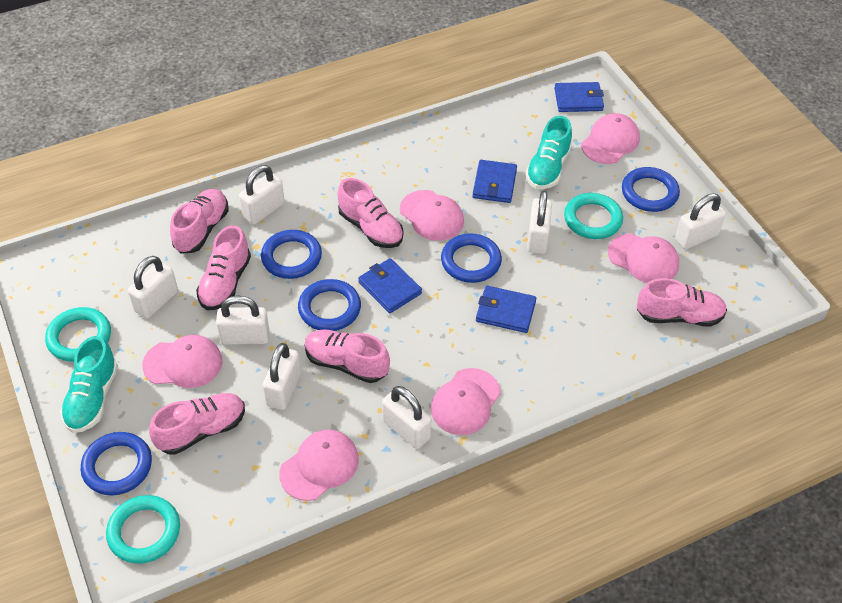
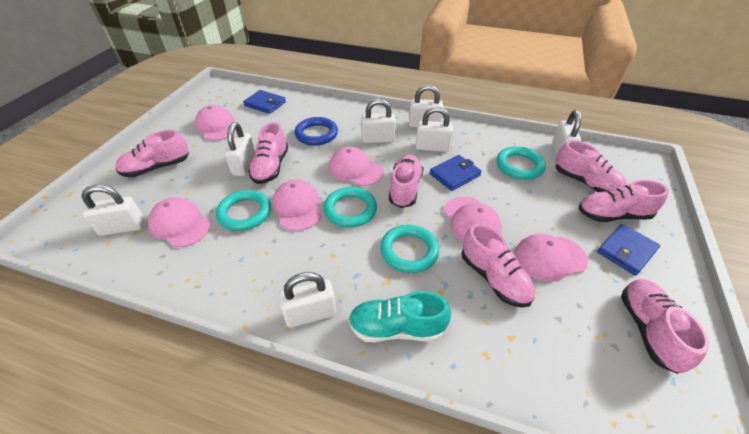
blue ring: 5 -> 1
blue wallet: 4 -> 3
pink shoe: 6 -> 7
turquoise ring: 3 -> 4
turquoise shoe: 2 -> 1

